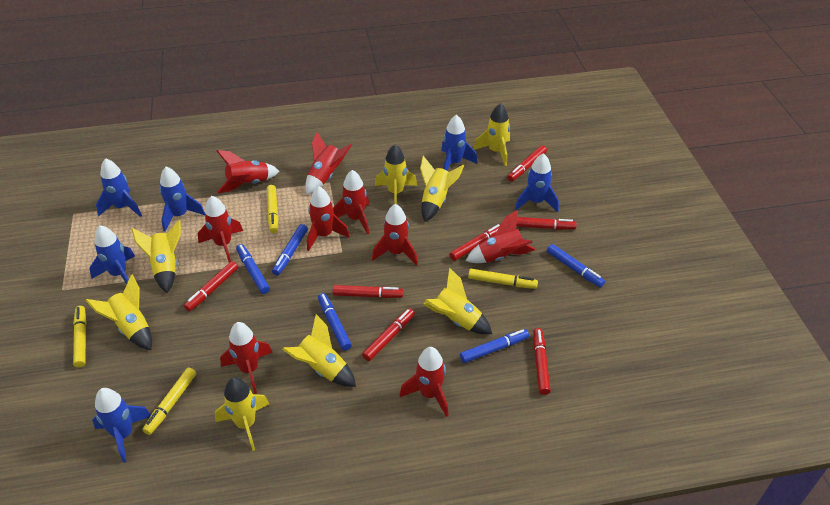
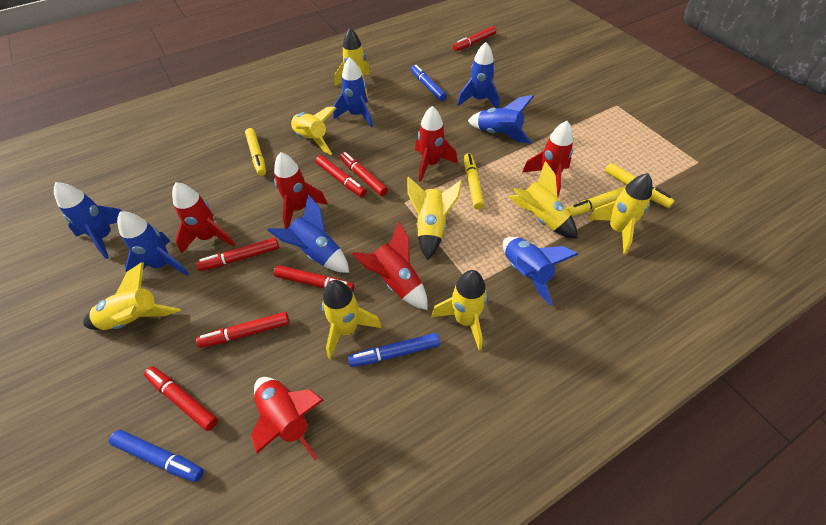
blue marker: 5 -> 3
blue rocket: 6 -> 7
red rocket: 9 -> 6

